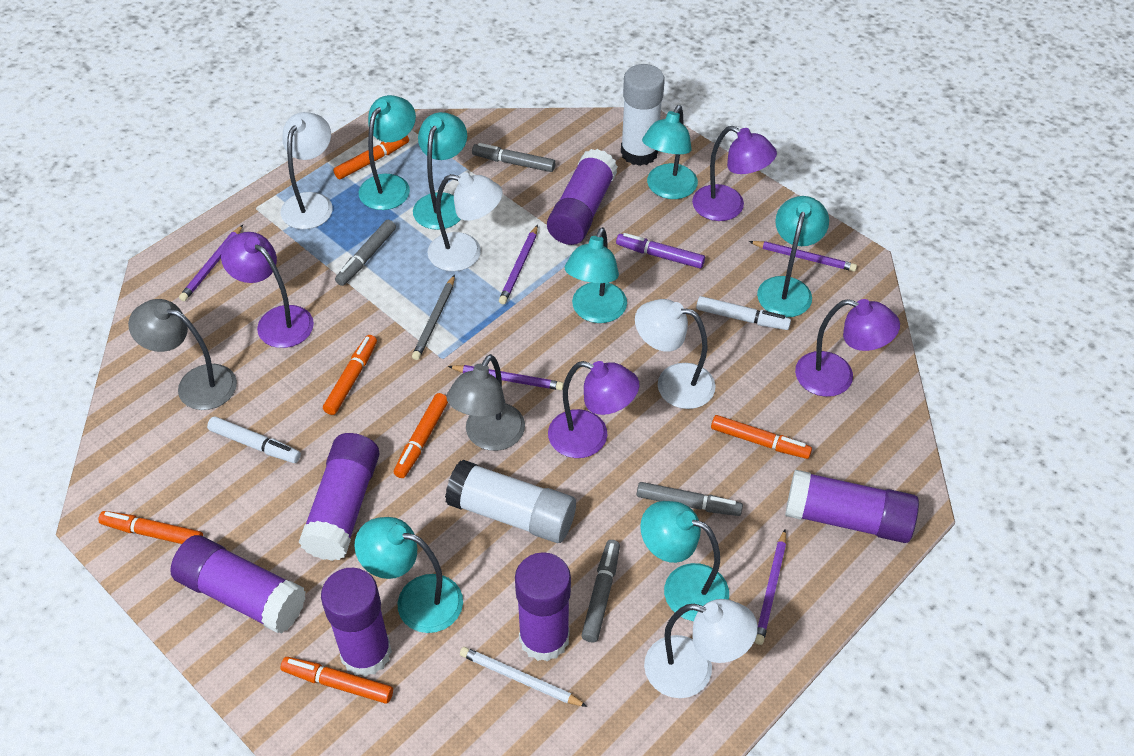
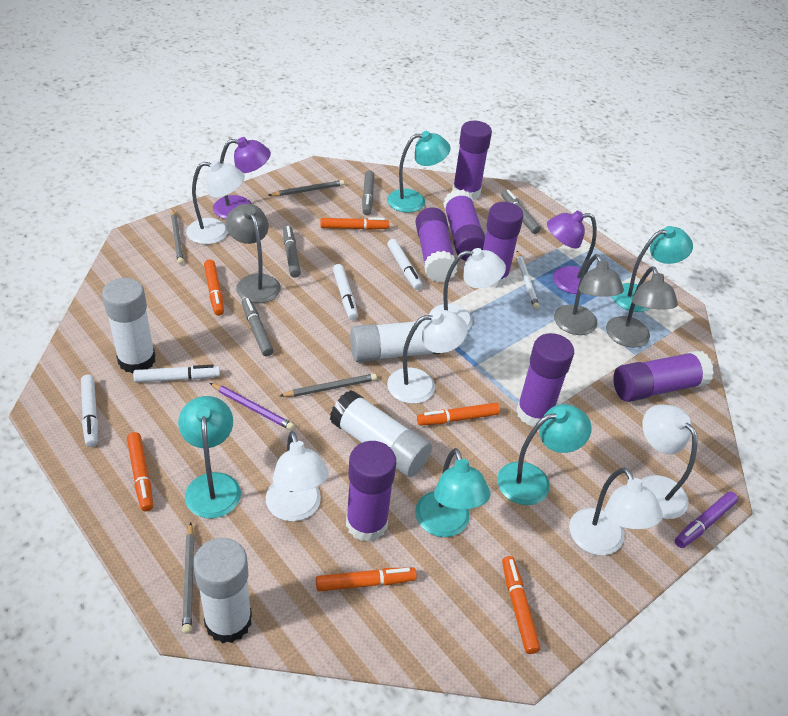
grey lamp: 2 -> 3
grey pencil: 1 -> 4
purple glue stick: 6 -> 7
purple lamp: 4 -> 2
purple pencil: 5 -> 1
turquoise lamp: 7 -> 5
white glue stick: 2 -> 4
white lamp: 4 -> 6
white marker: 2 -> 4

